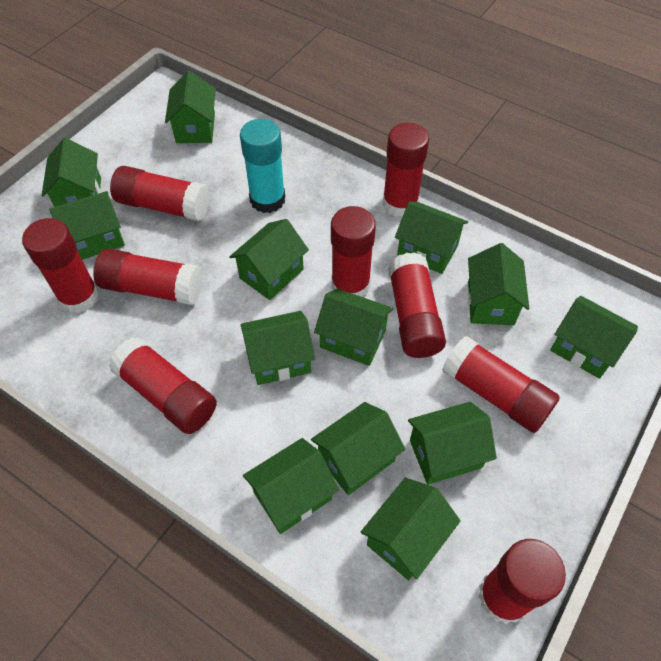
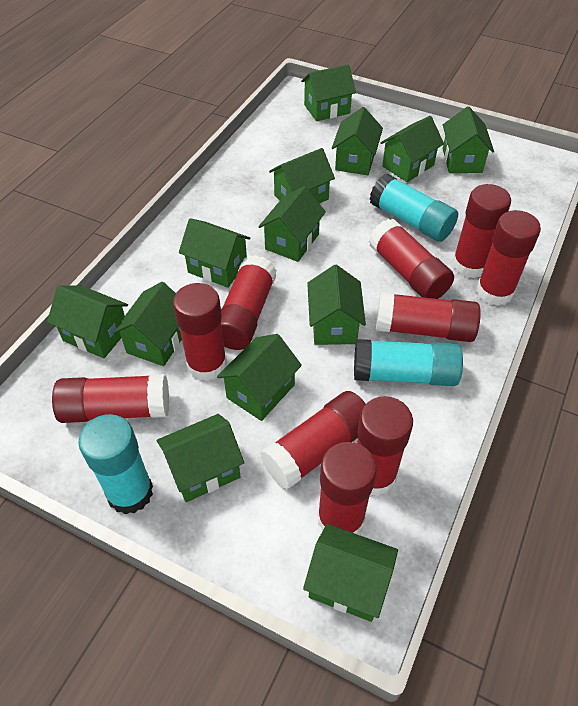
red glue stick: 9 -> 10
turquoise glue stick: 1 -> 3

